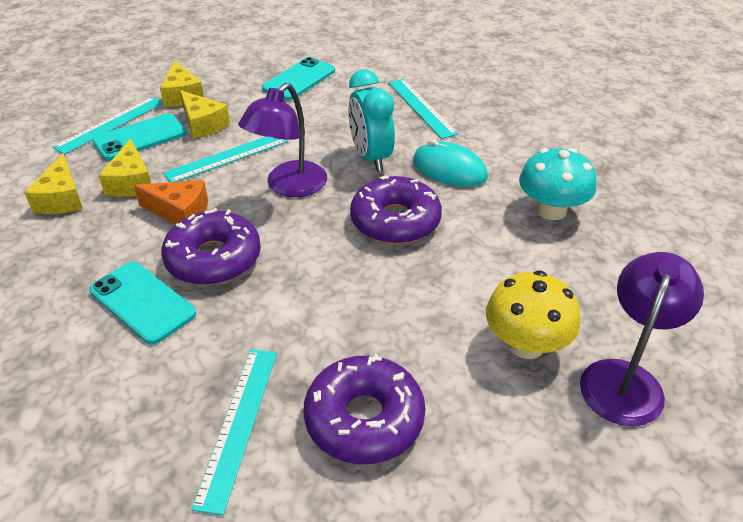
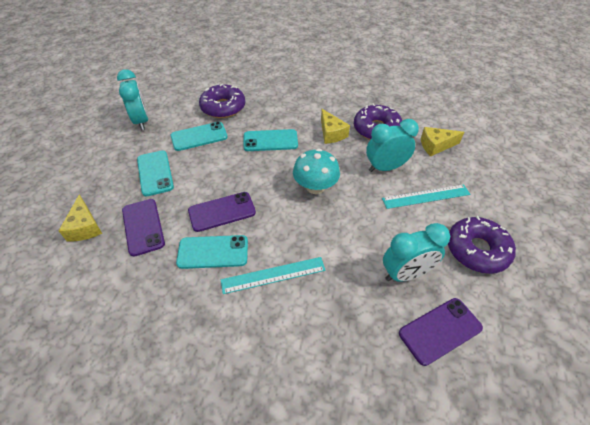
orange cheese: 1 -> 0
purple lamp: 2 -> 0
purple phone: 0 -> 3
turquoise clock: 1 -> 3
turquoise mouse: 1 -> 0
turquoise phone: 3 -> 4
turquoise ruler: 4 -> 2
yellow cheese: 4 -> 3
yellow mushroom: 1 -> 0

